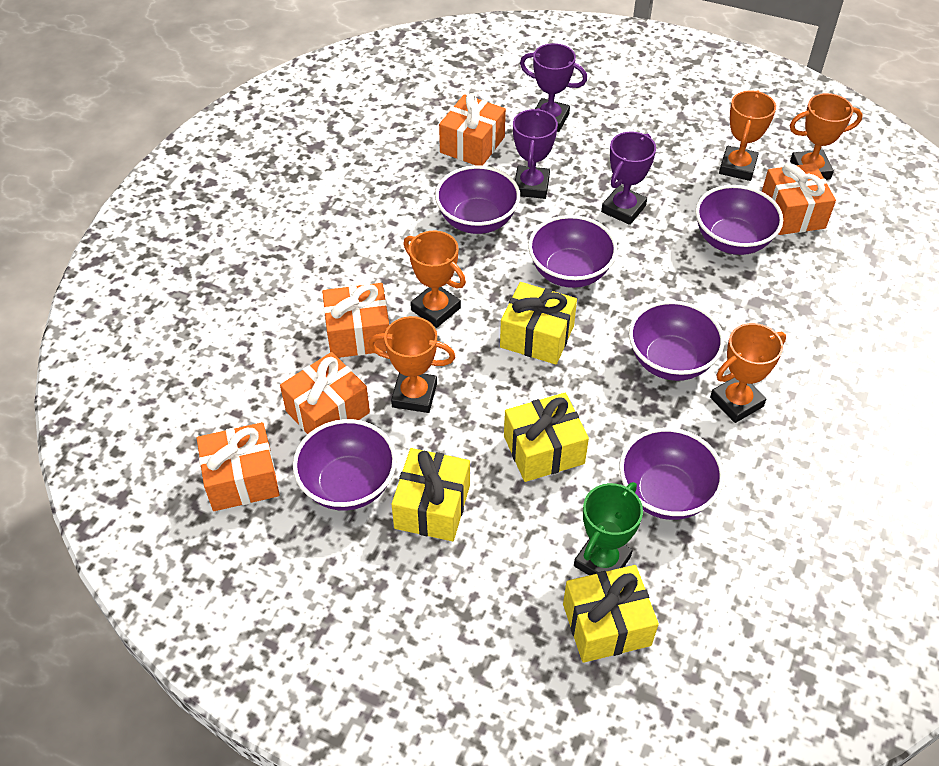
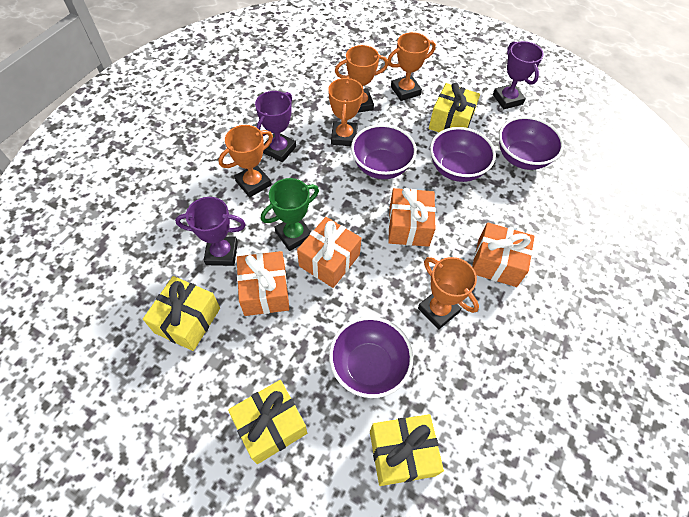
orange gift: 5 -> 4
purple bowl: 6 -> 4

